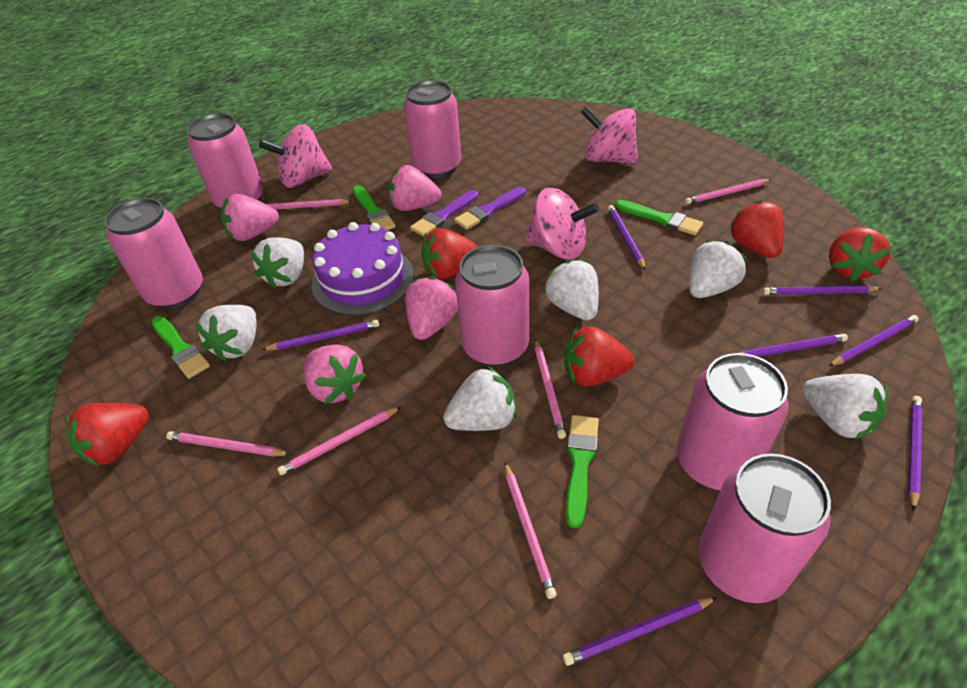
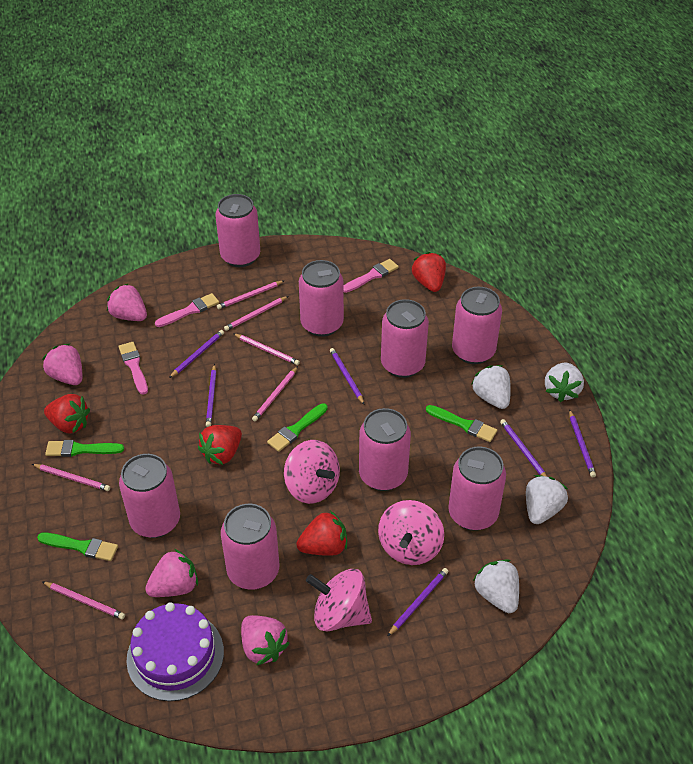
pink brush: 0 -> 3
pink can: 6 -> 8
purple brush: 2 -> 0
purple pencil: 7 -> 6
red strawberry: 5 -> 4
white strawberry: 6 -> 4

